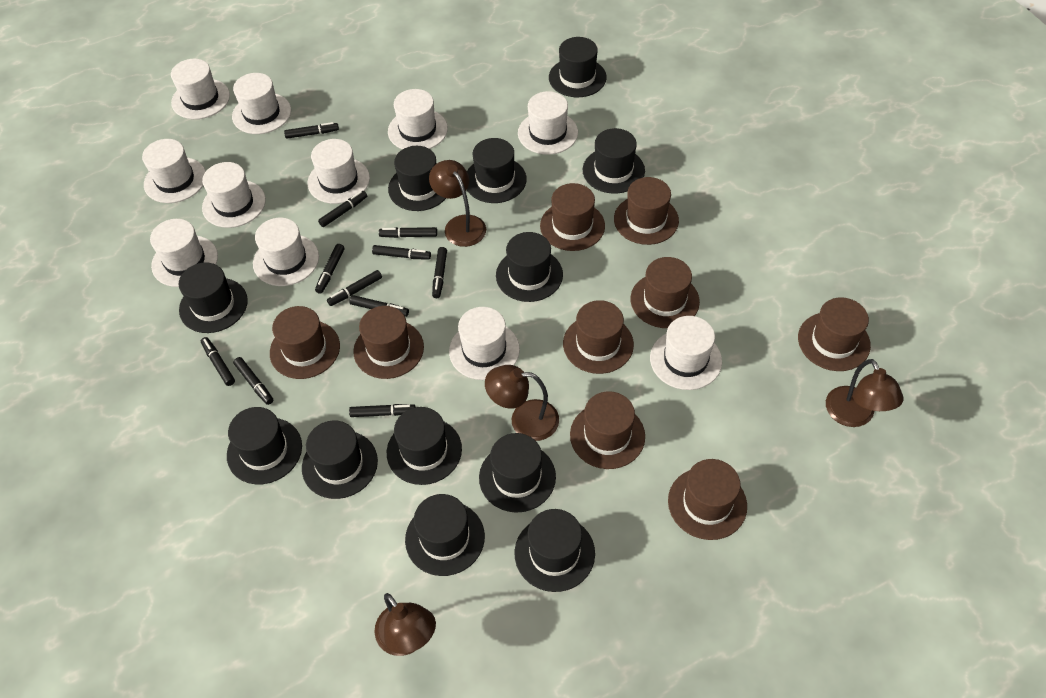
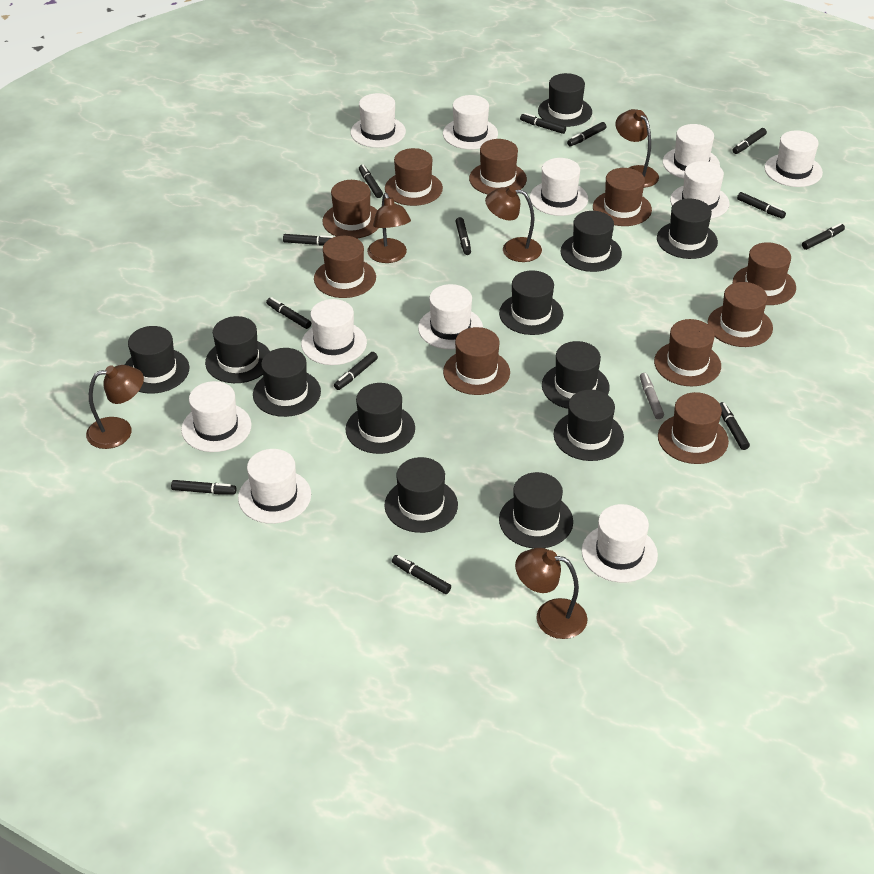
black marker: 11 -> 13
brown hat: 9 -> 10
brown lamp: 4 -> 5
grey marker: 0 -> 1

